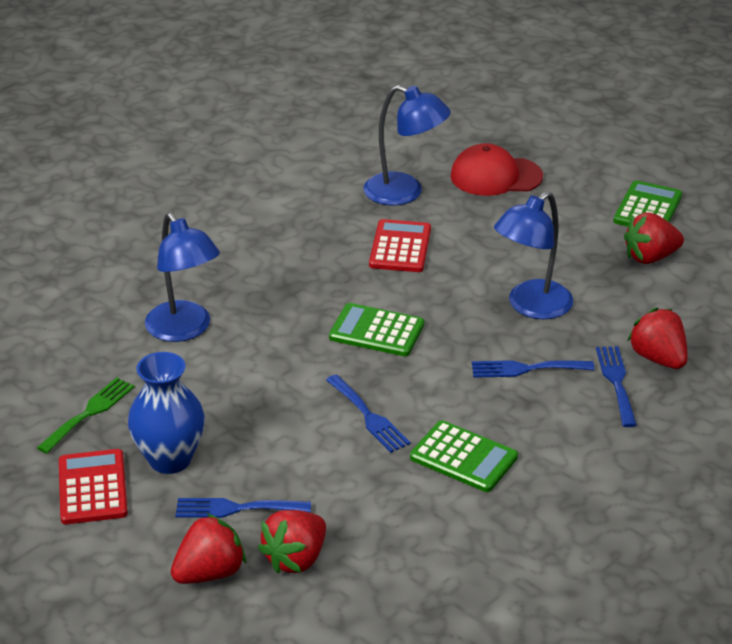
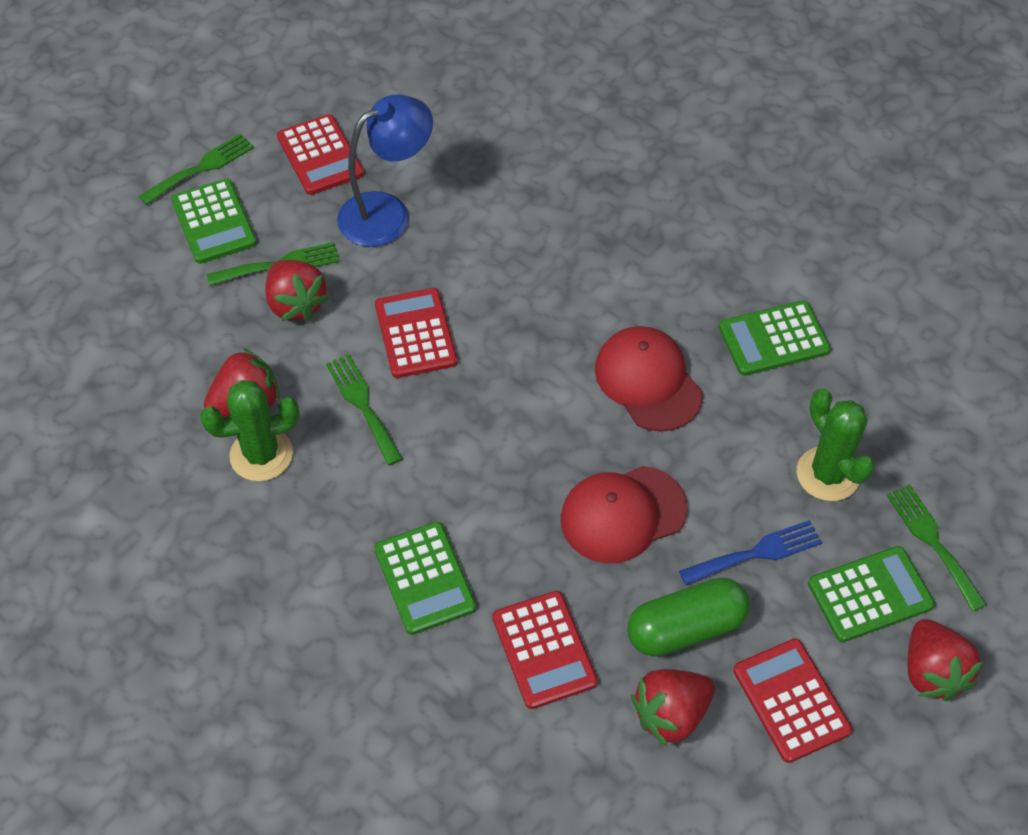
blue fork: 4 -> 1
blue lamp: 3 -> 1
blue vase: 1 -> 0
green cactus: 0 -> 2
green calculator: 3 -> 4
green capsule: 0 -> 1
green fork: 1 -> 4
red calculator: 2 -> 4
red cap: 1 -> 2

